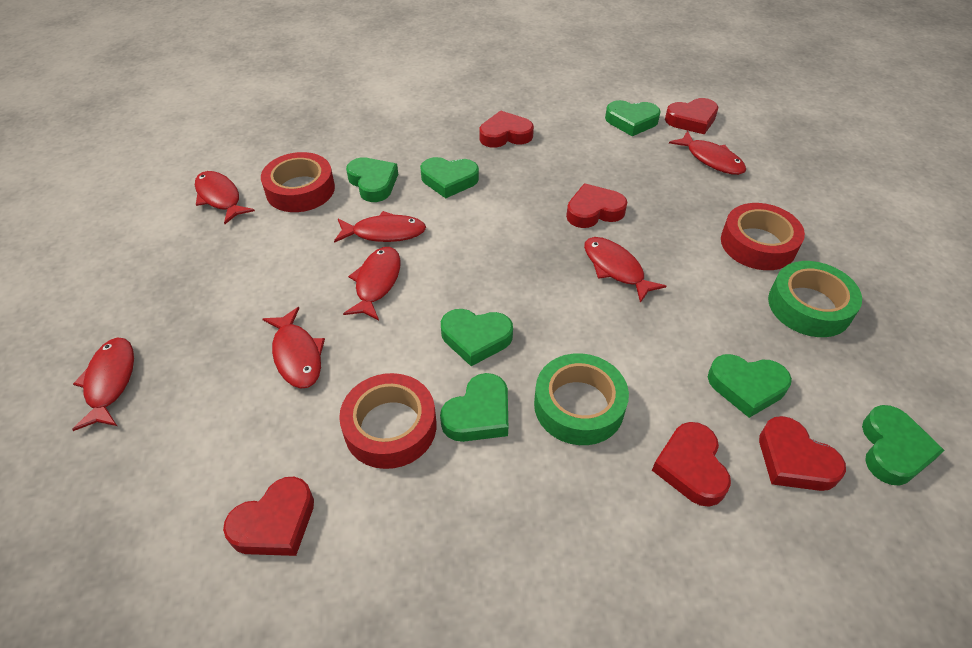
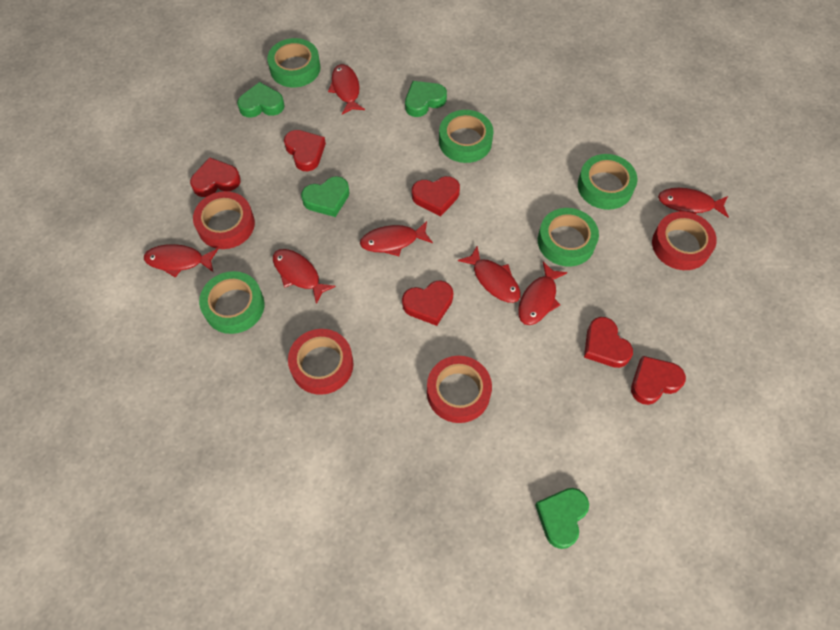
green heart: 7 -> 4
green tape: 2 -> 5
red tape: 3 -> 4

